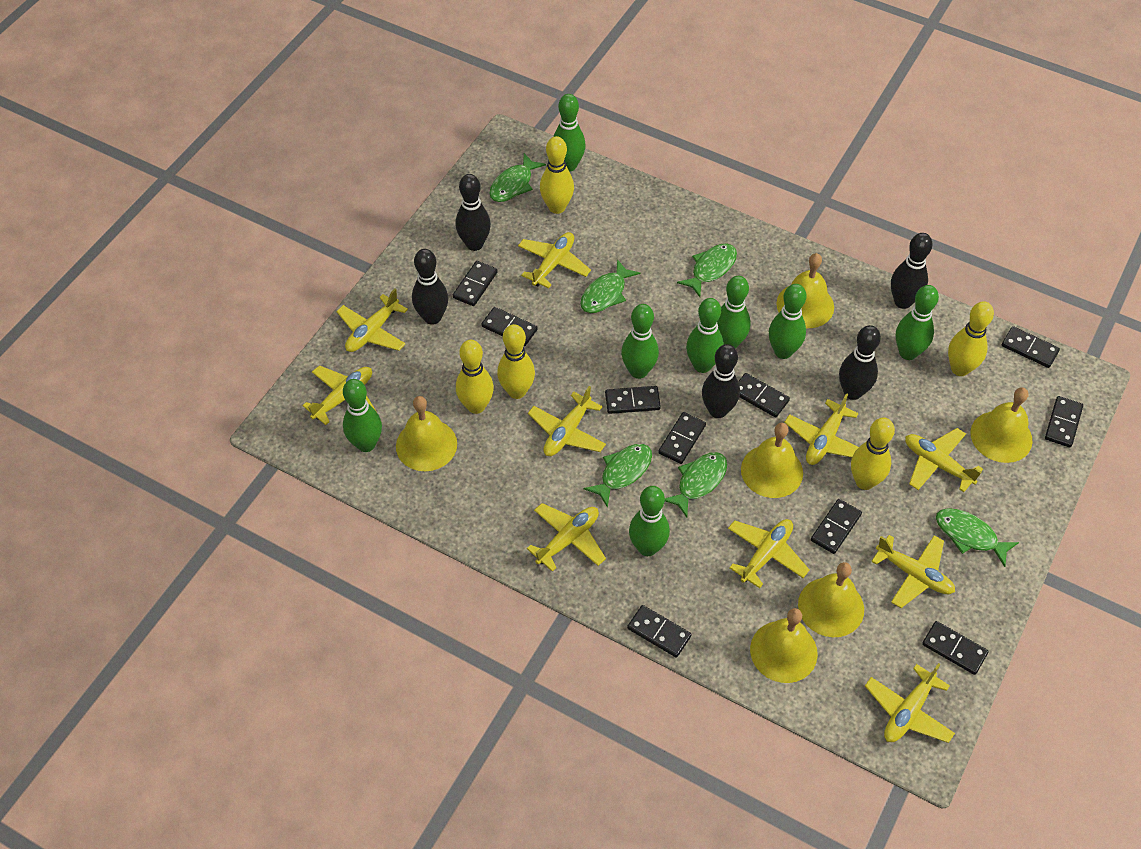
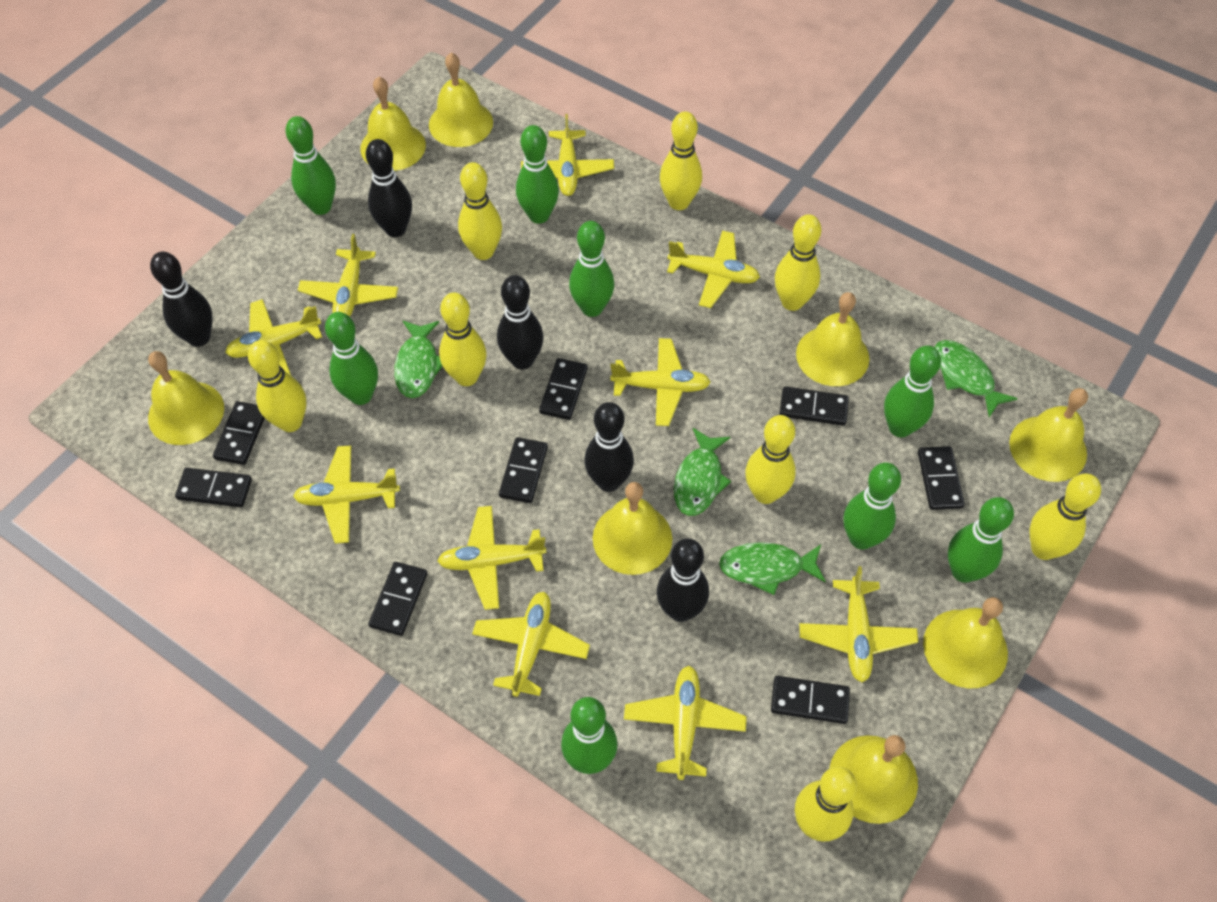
black domino: 10 -> 8
green fish: 6 -> 4
yellow bell: 6 -> 8
yellow bowling pin: 5 -> 8

